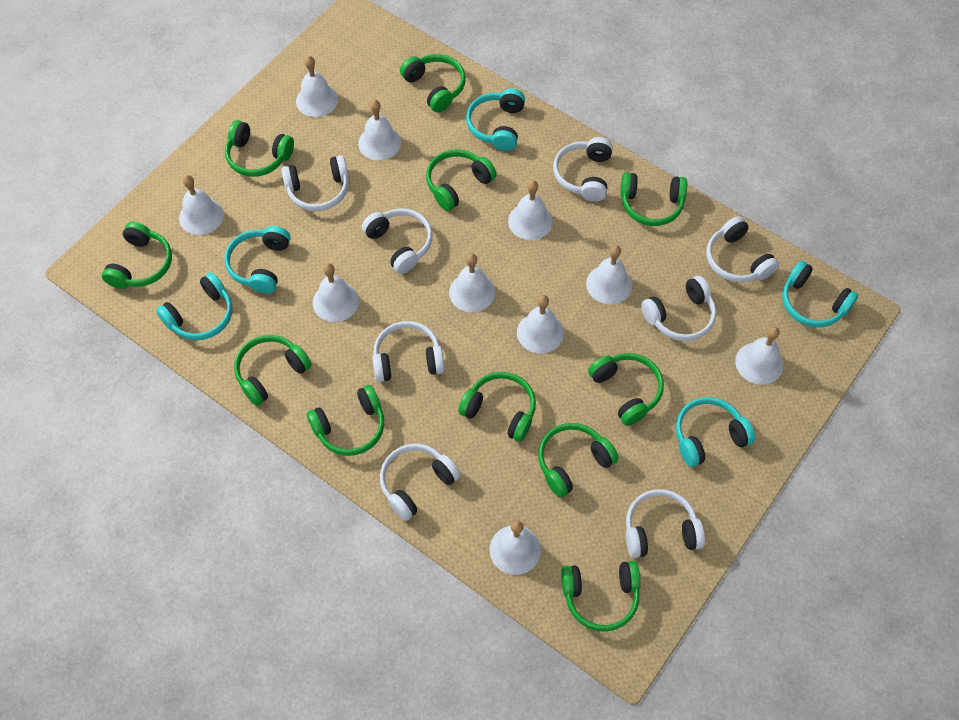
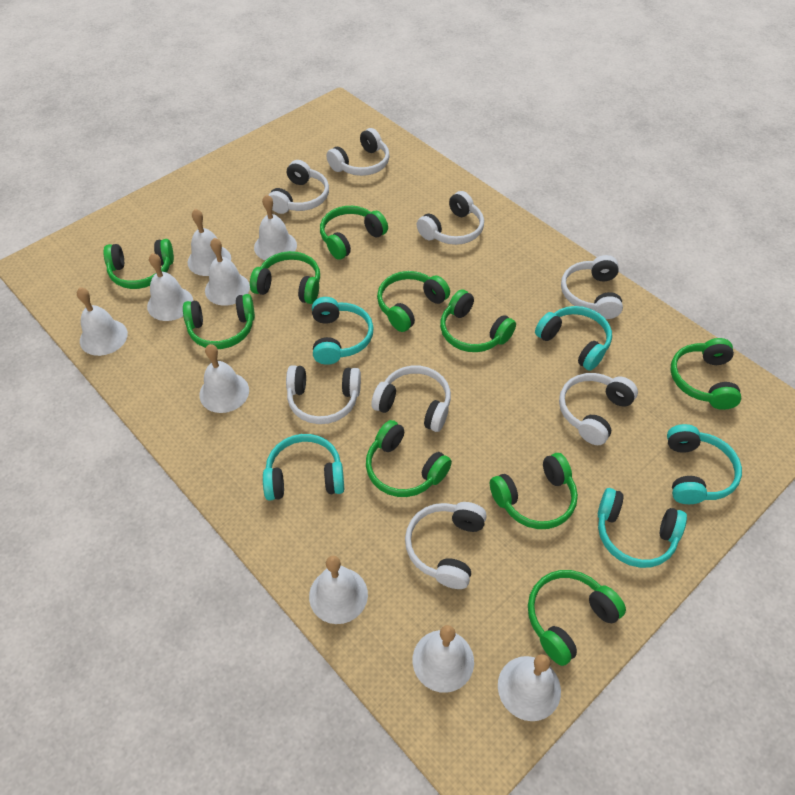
green headphones: 11 -> 10
white bell: 10 -> 9

